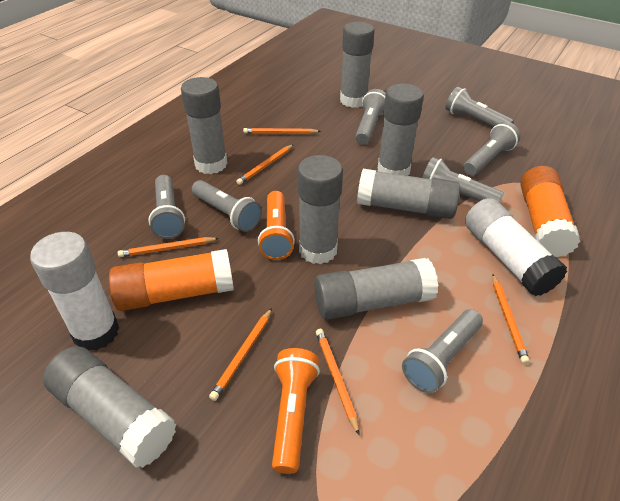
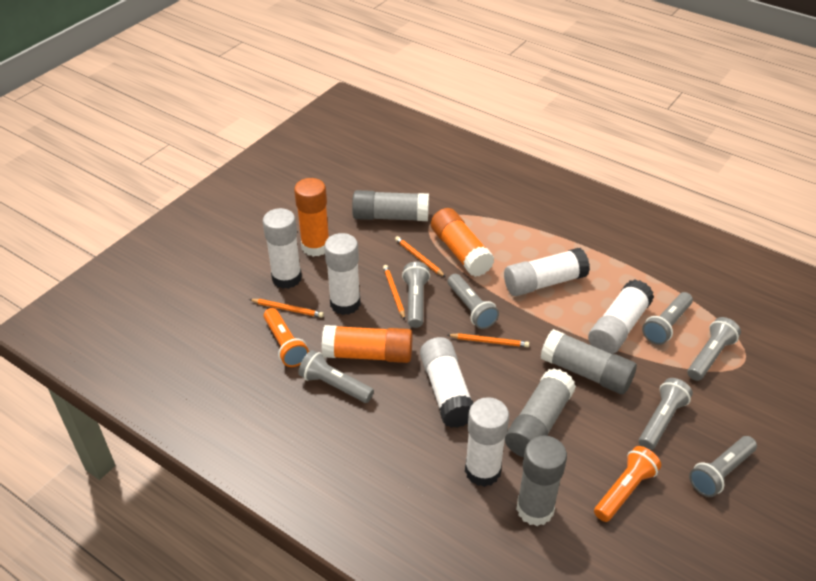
grey glue stick: 7 -> 4
orange glue stick: 2 -> 3
orange pencil: 6 -> 4
white glue stick: 2 -> 6

